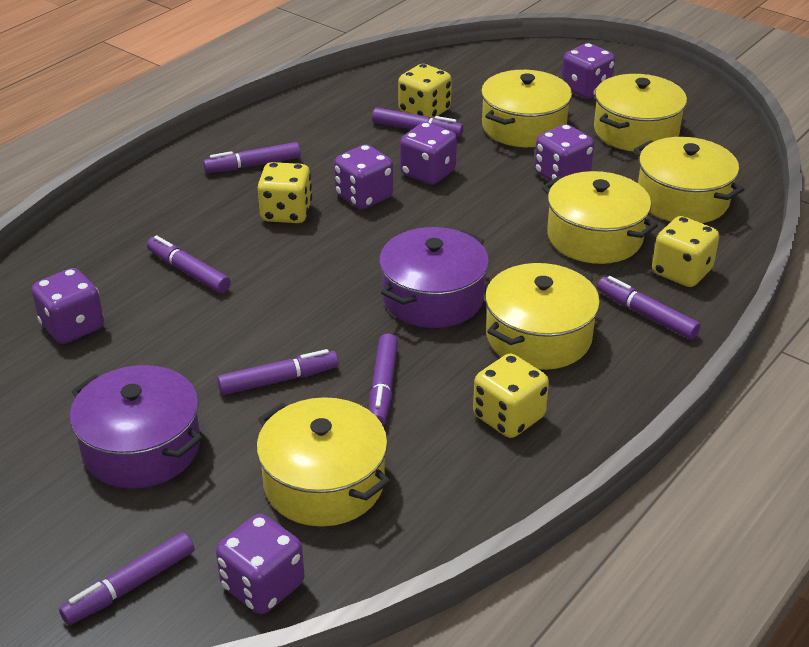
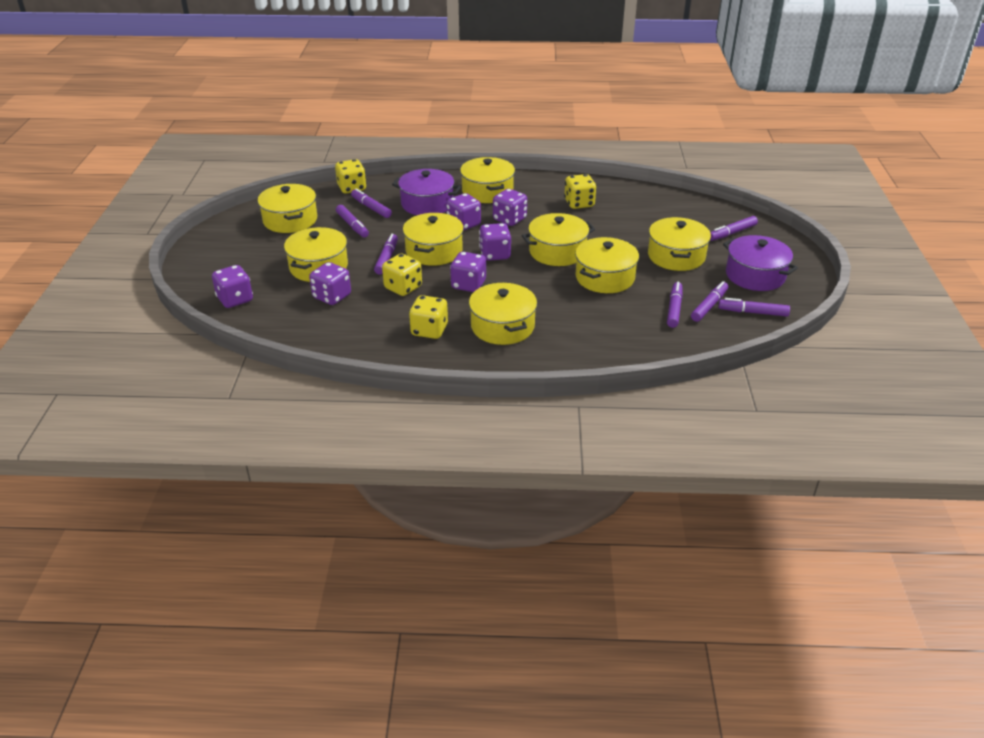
yellow pot: 6 -> 8

